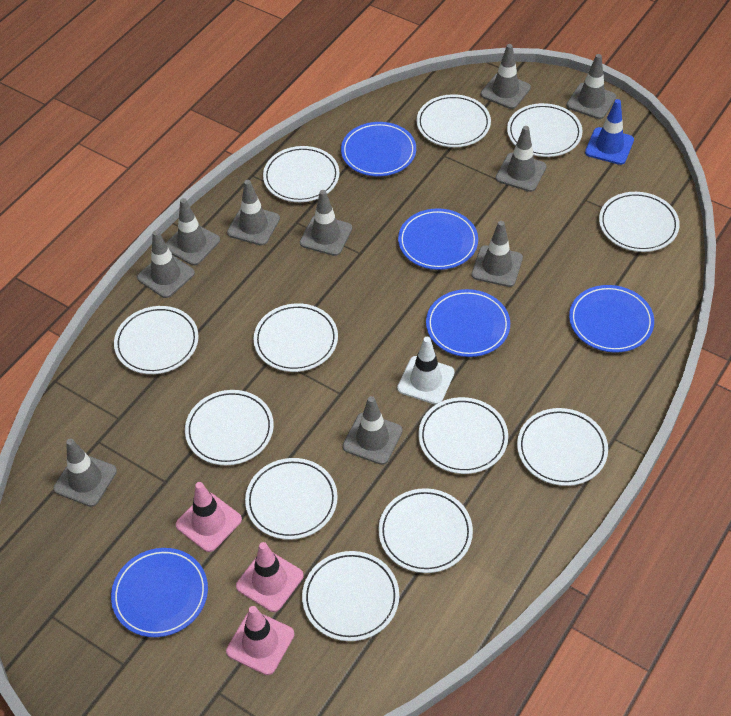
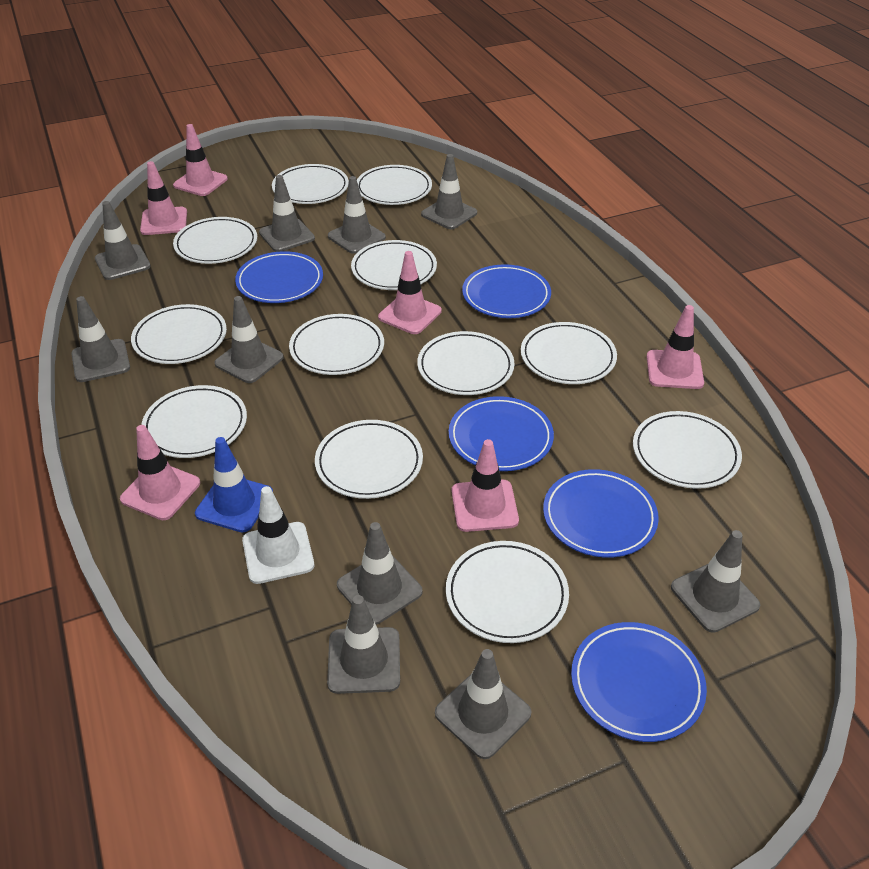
pink traffic cone: 3 -> 6

